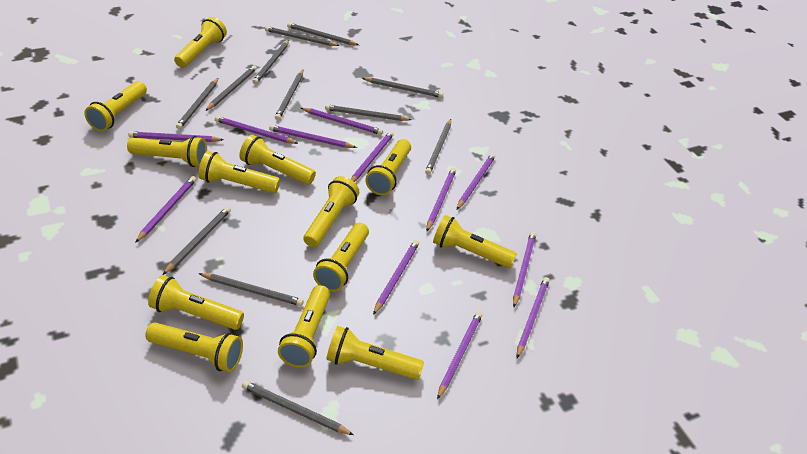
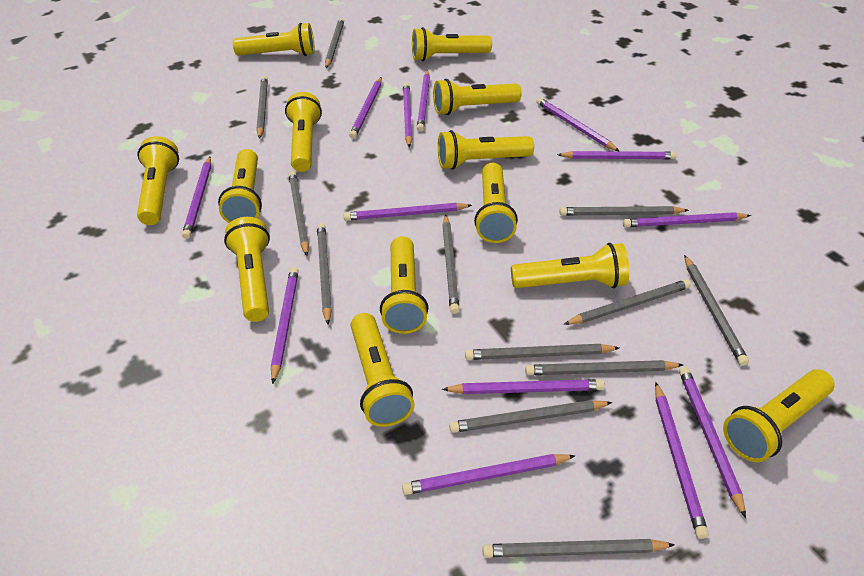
purple pencil: 12 -> 13

